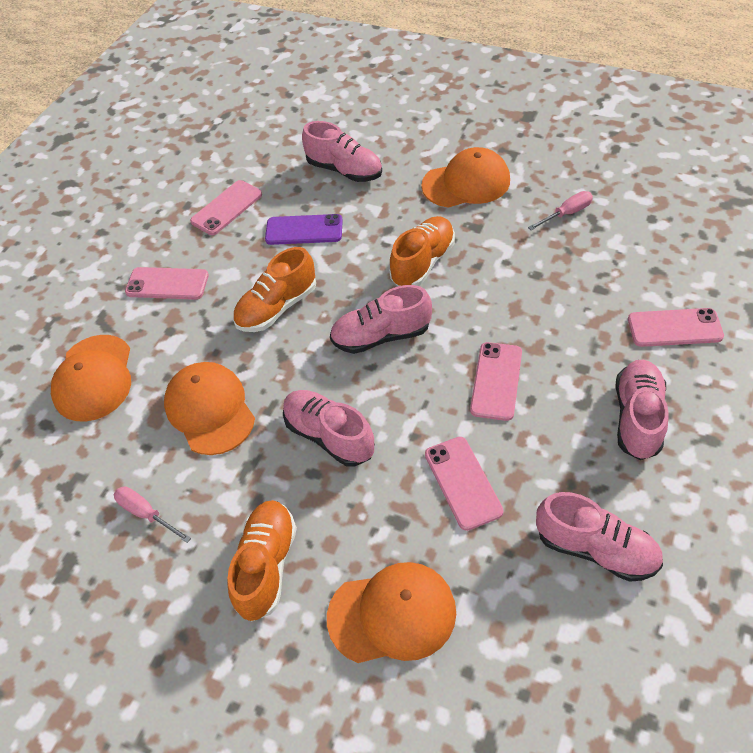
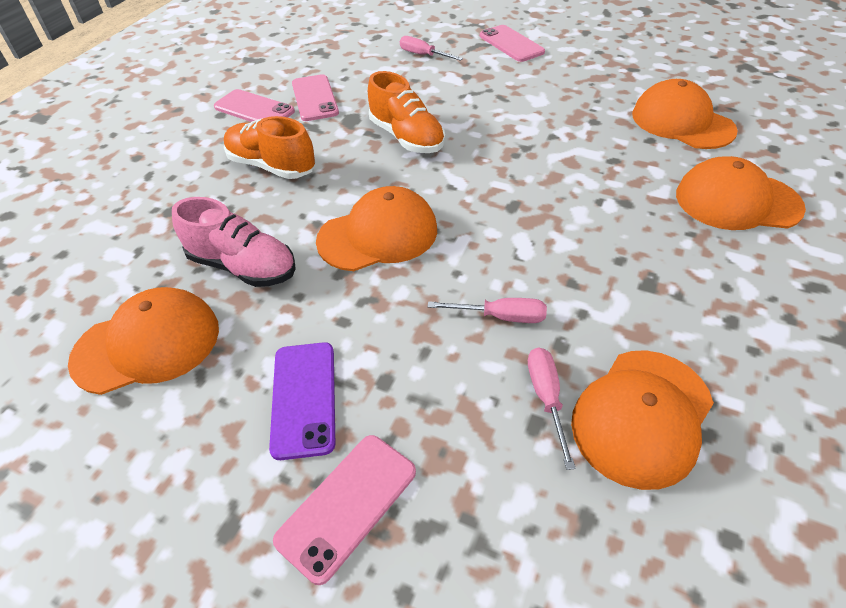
orange cap: 4 -> 5
orange shoe: 3 -> 2
pink phone: 5 -> 4
pink screwdriver: 2 -> 3
pink shoe: 5 -> 1

